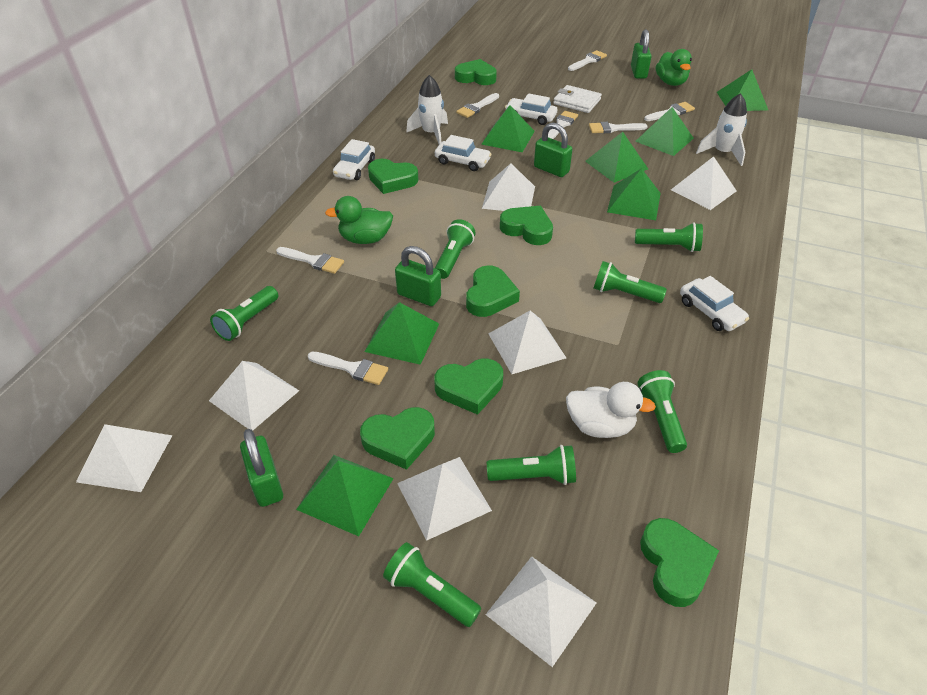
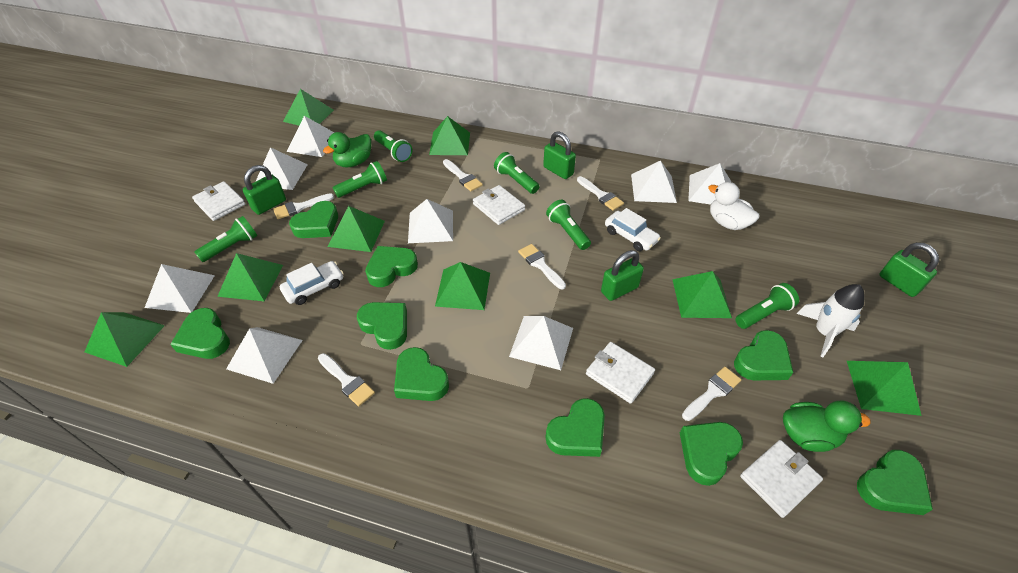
green flashlight: 7 -> 6
green heart: 7 -> 9
green pyramid: 7 -> 8
white brush: 7 -> 6
white car: 4 -> 2
white pyramid: 7 -> 8
white rocket: 2 -> 1
white wallet: 1 -> 4

